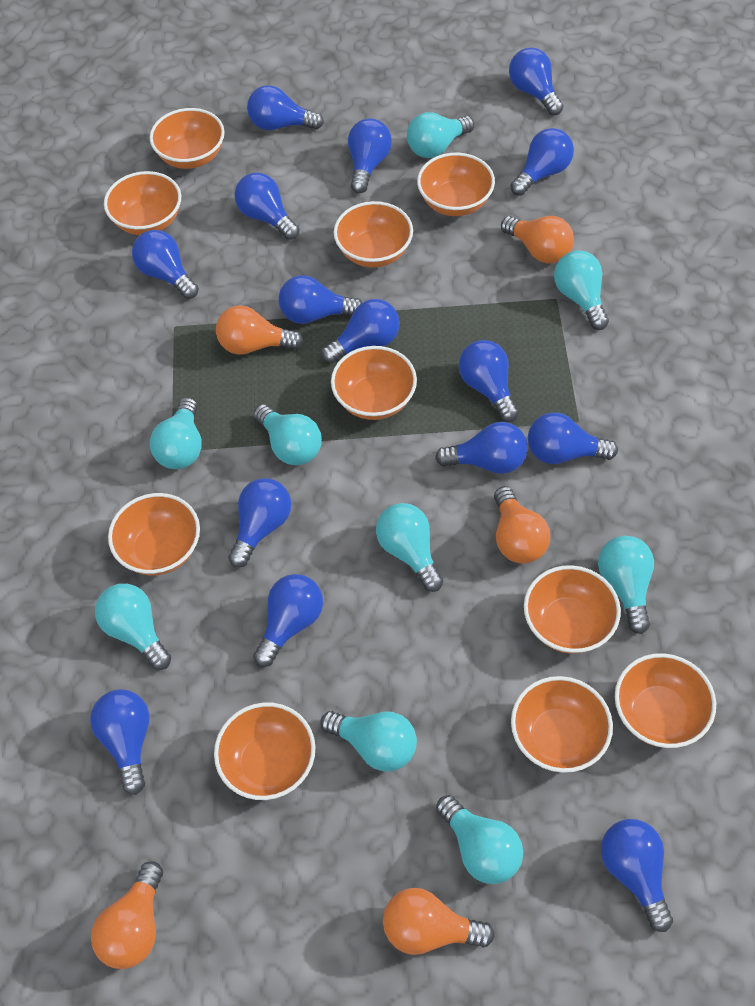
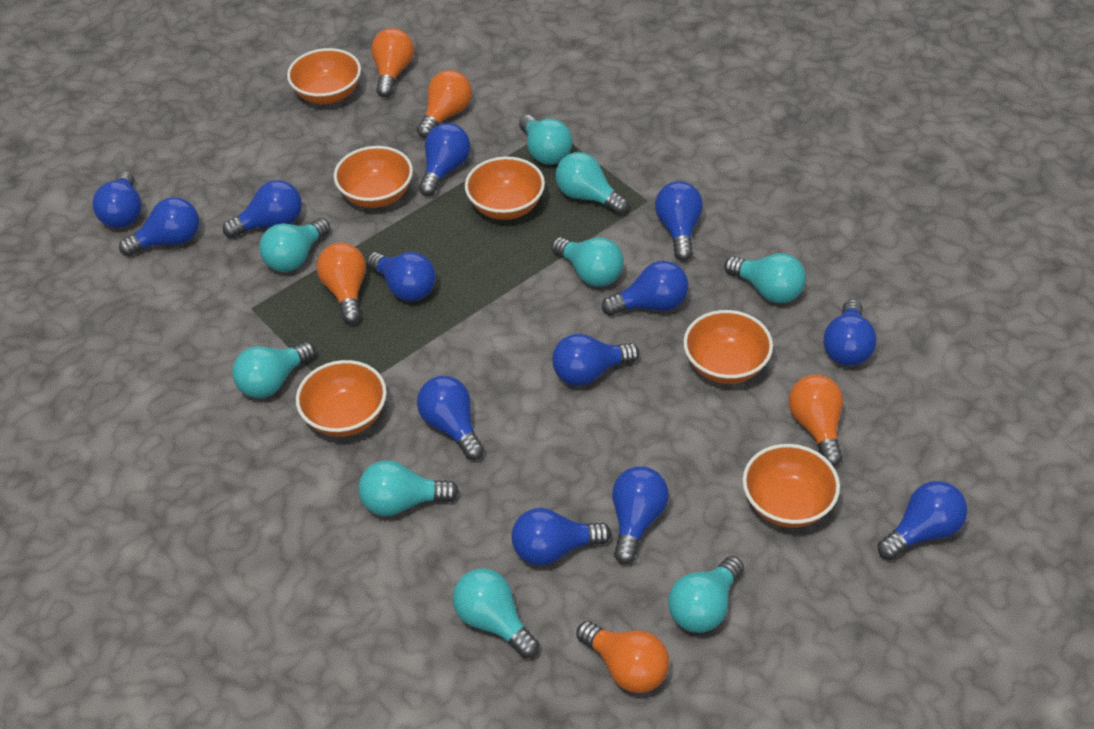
blue light bulb: 15 -> 13
orange bowl: 10 -> 6

